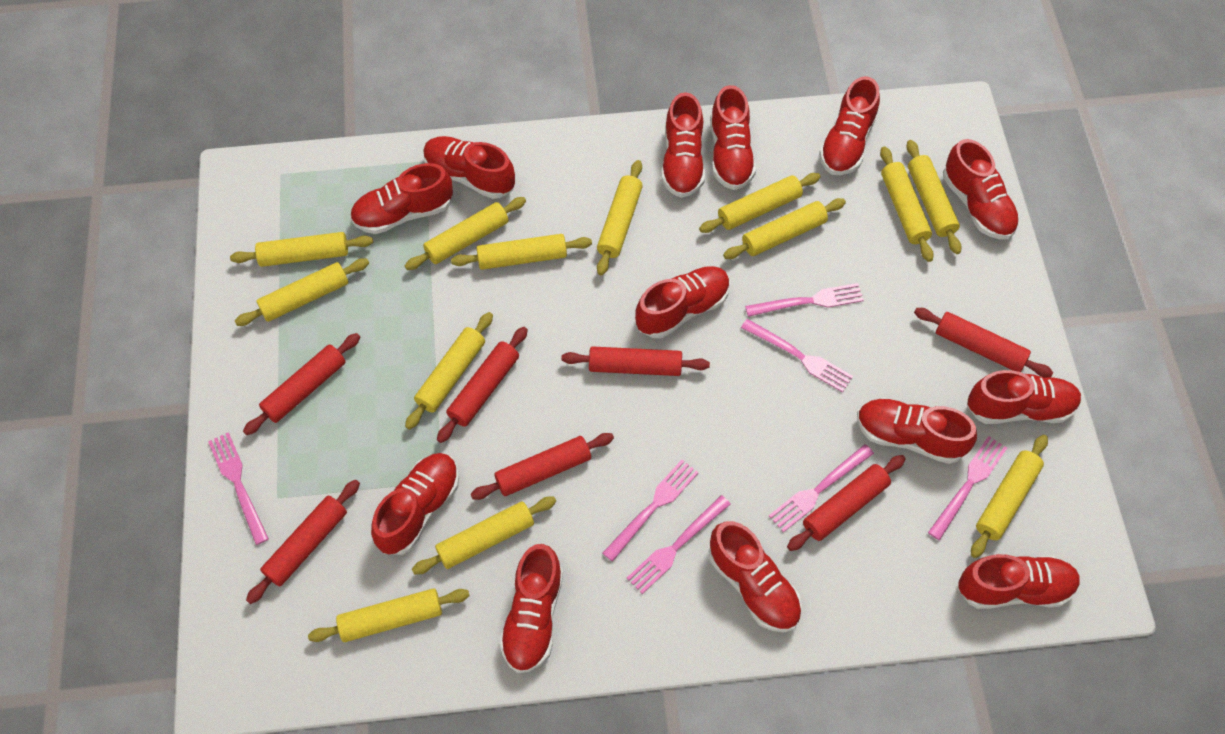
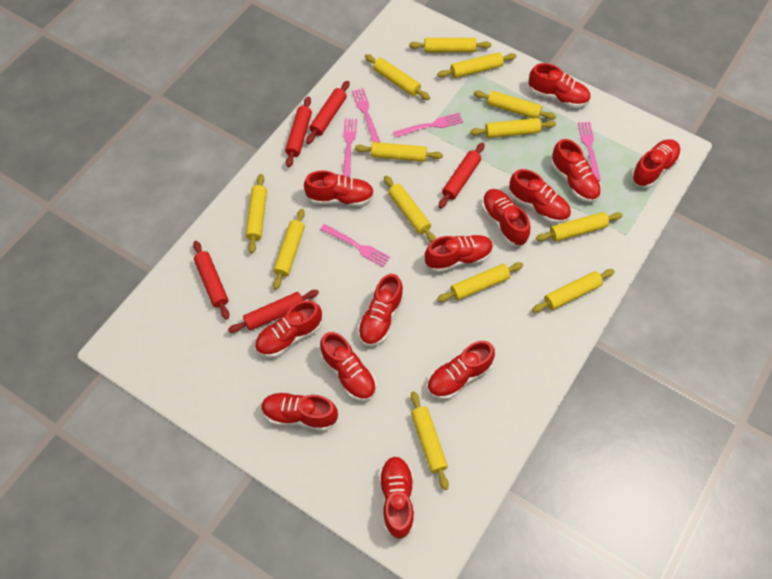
pink fork: 7 -> 5
red rolling pin: 7 -> 5

